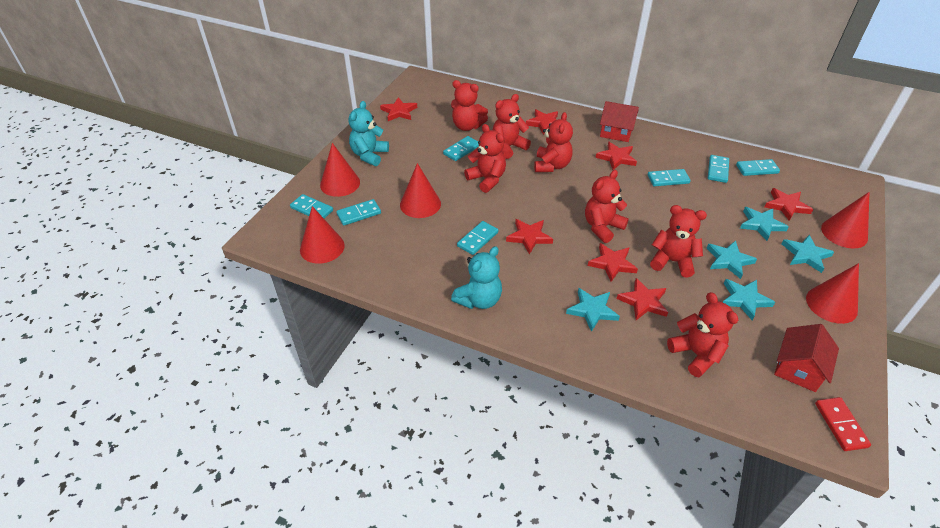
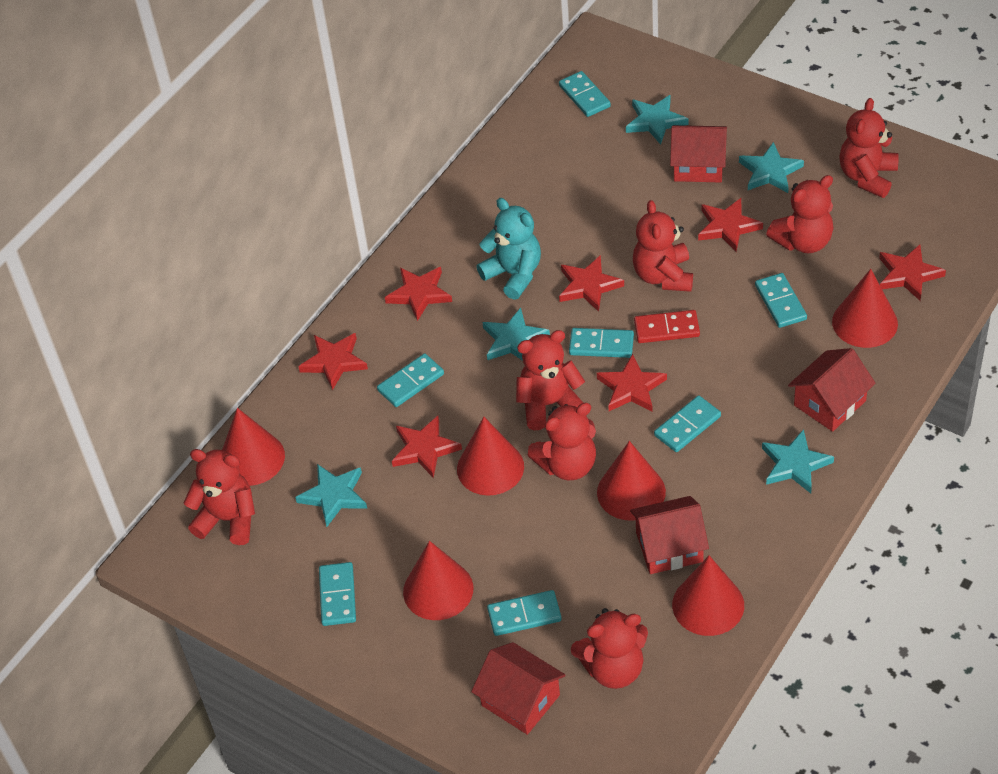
red cone: 5 -> 6
red house: 2 -> 4
turquoise teddy bear: 2 -> 1

